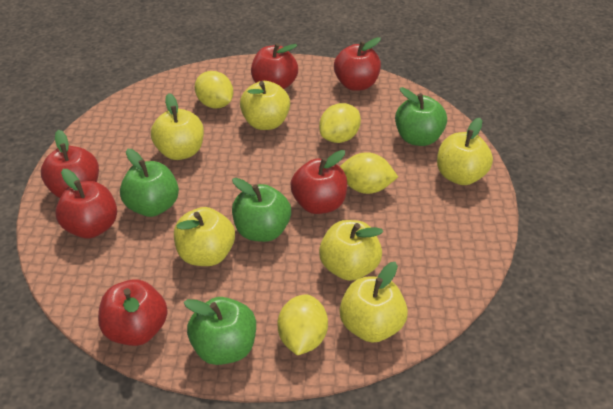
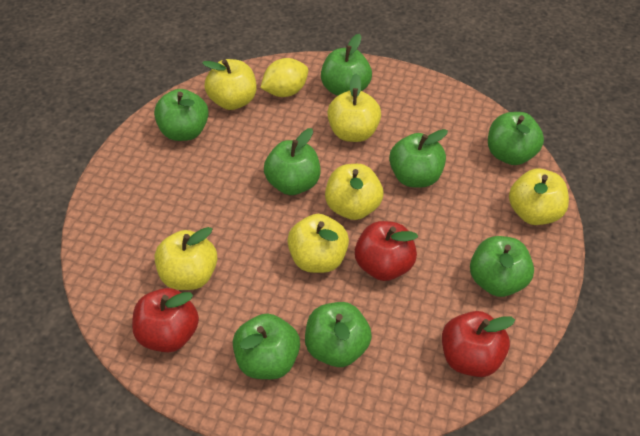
green apple: 4 -> 8
red apple: 6 -> 3
yellow lemon: 4 -> 1

